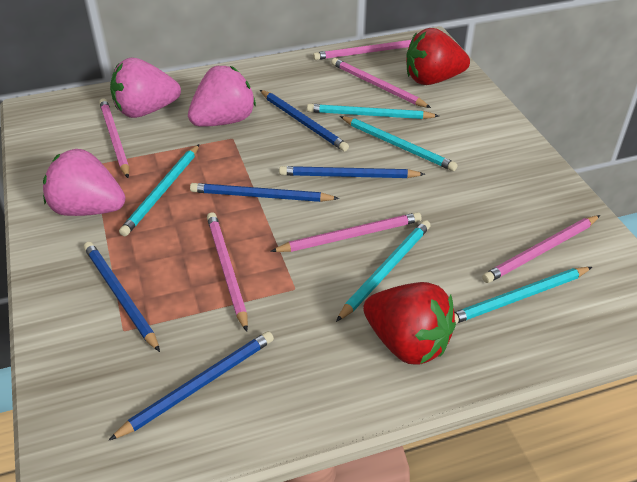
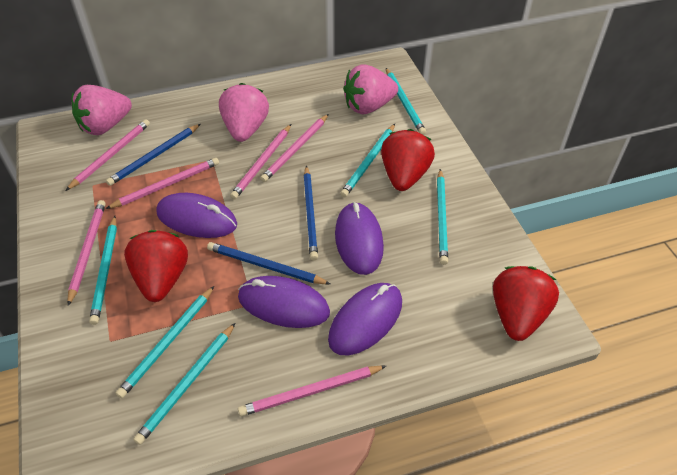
blue pencil: 5 -> 3
purple mouse: 0 -> 4
red strawberry: 2 -> 3
turquoise pencil: 5 -> 6

